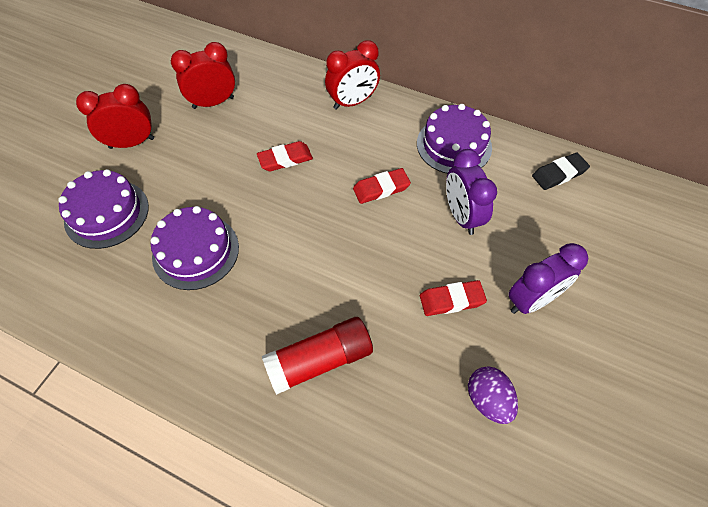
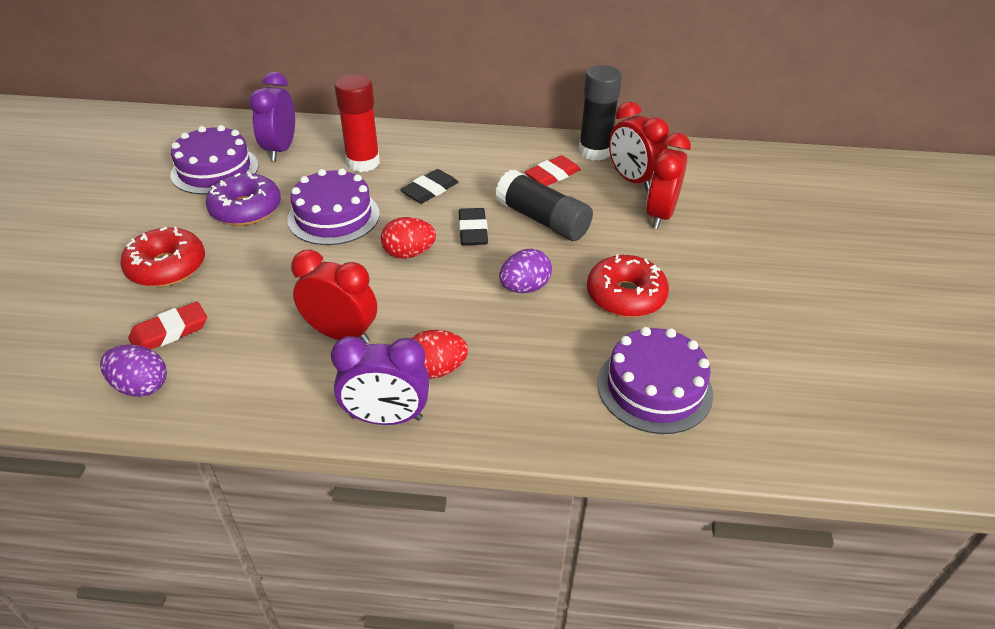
black eraser: 1 -> 2
black glue stick: 0 -> 2
purple donut: 0 -> 1
purple egg: 1 -> 2
red donut: 0 -> 2
red egg: 0 -> 2
red eraser: 3 -> 2

